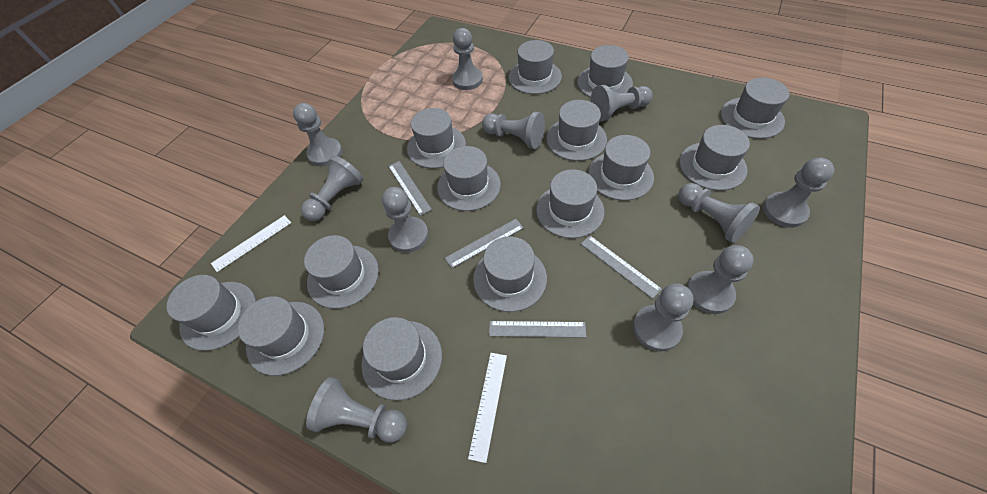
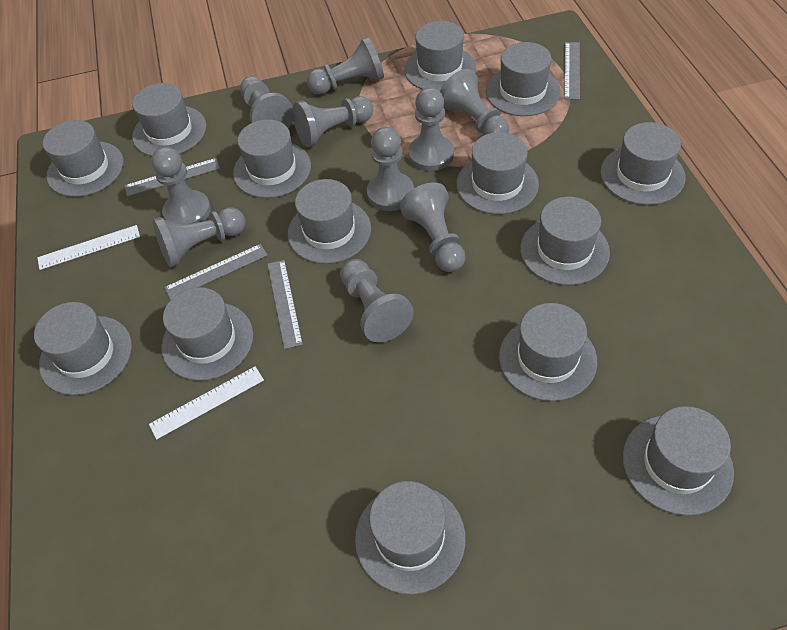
grey pawn: 11 -> 10

